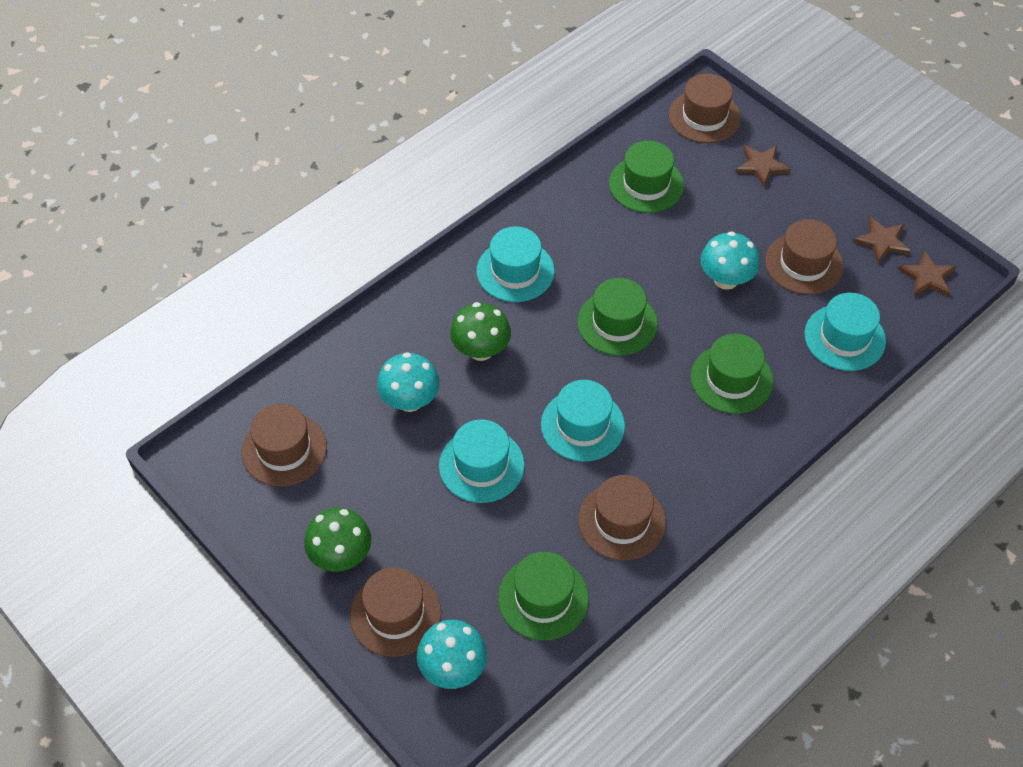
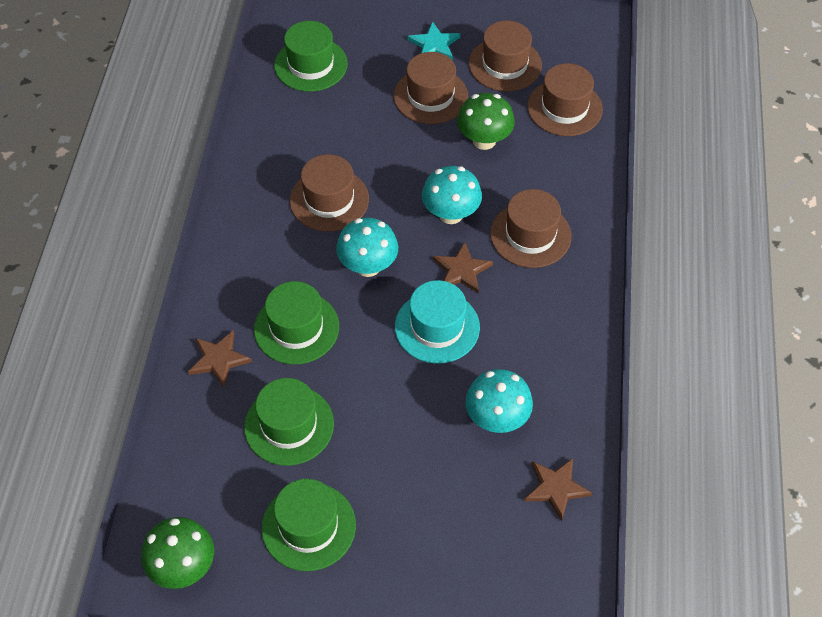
turquoise hat: 4 -> 1
turquoise star: 0 -> 1

